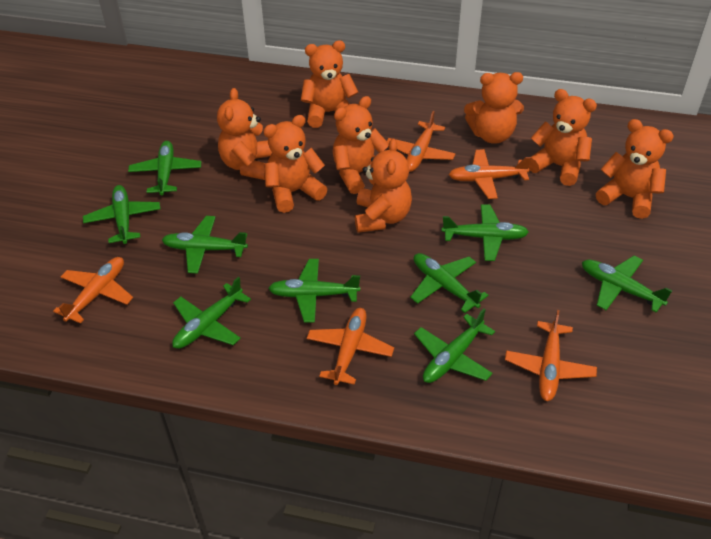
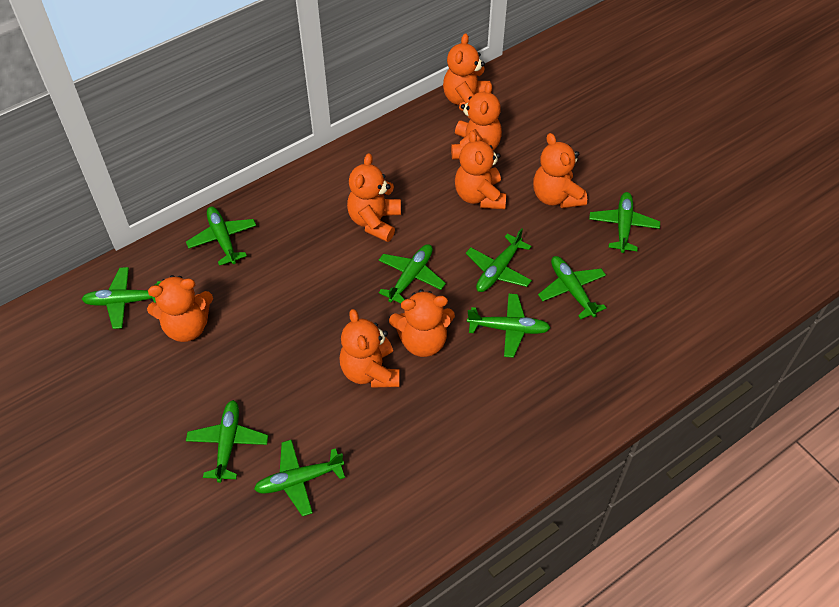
orange plane: 5 -> 0

